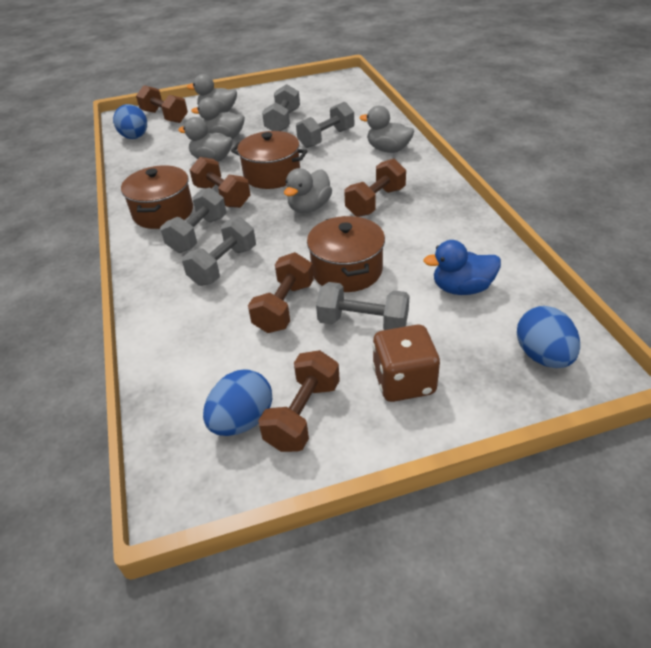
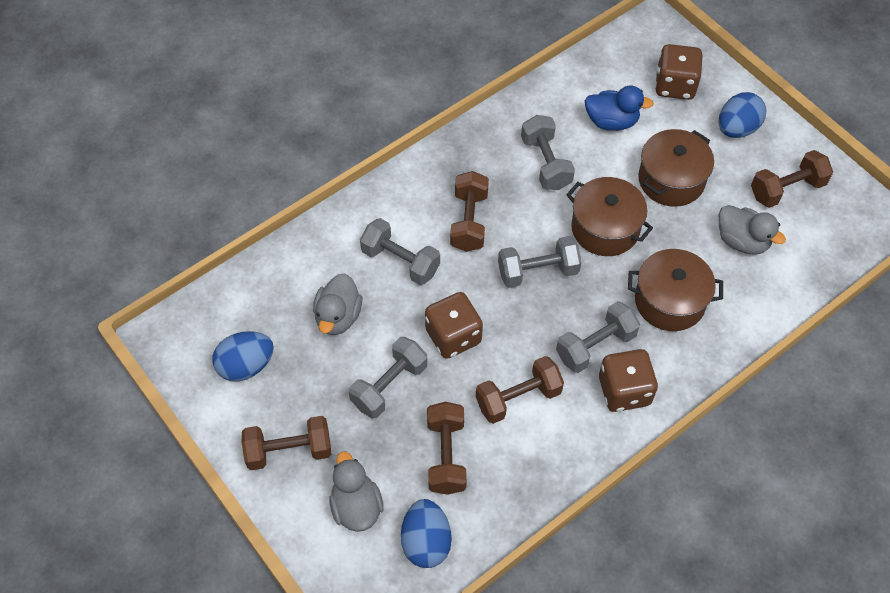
brown dice: 1 -> 3
grey duck: 5 -> 3

